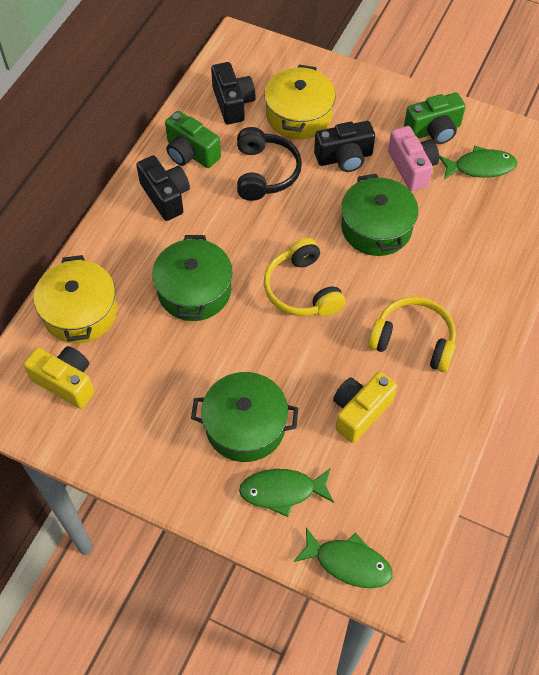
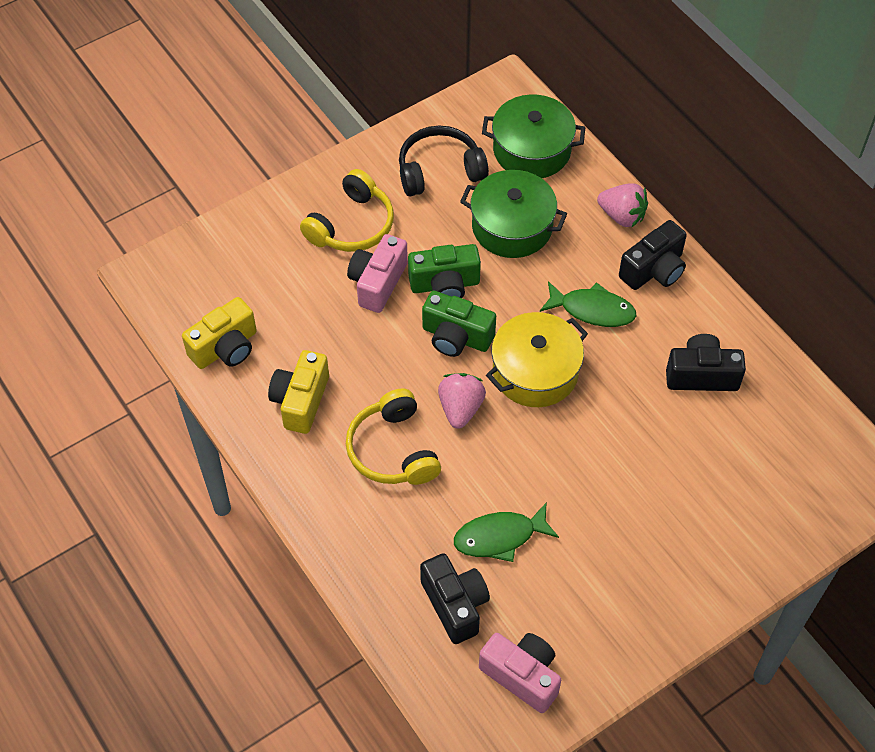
green fish: 3 -> 2
green pot: 3 -> 2
pink camera: 1 -> 2
pink strawberry: 0 -> 2
yellow pot: 2 -> 1

